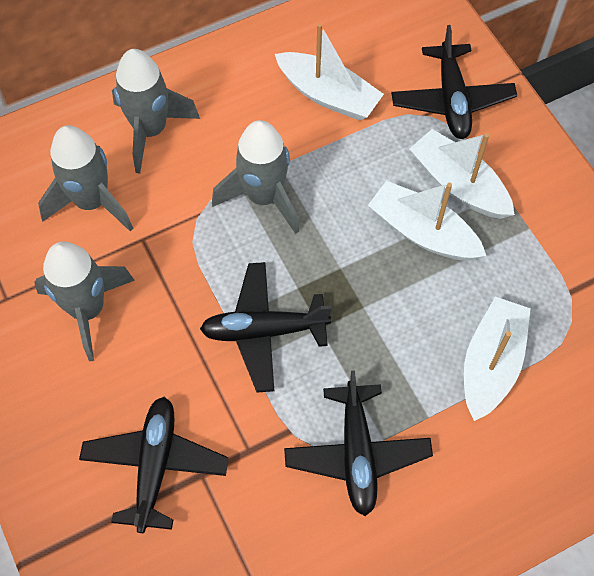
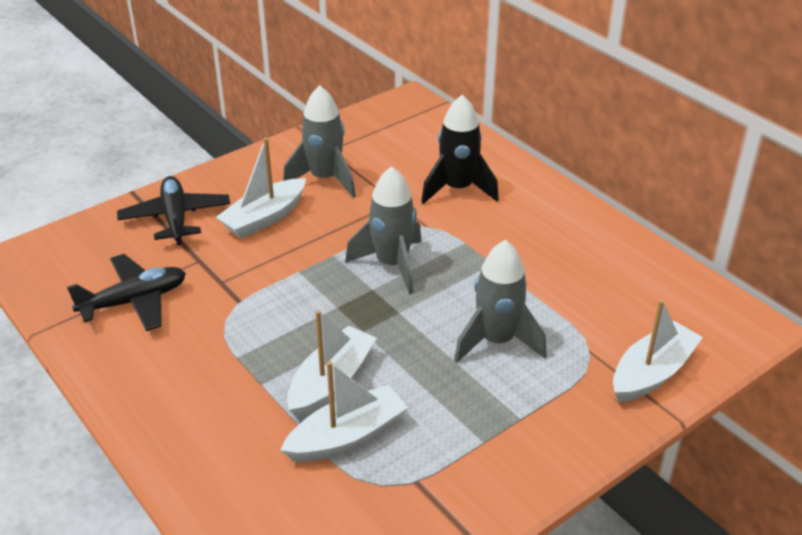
black plane: 4 -> 2
black rocket: 0 -> 1
grey rocket: 4 -> 3

